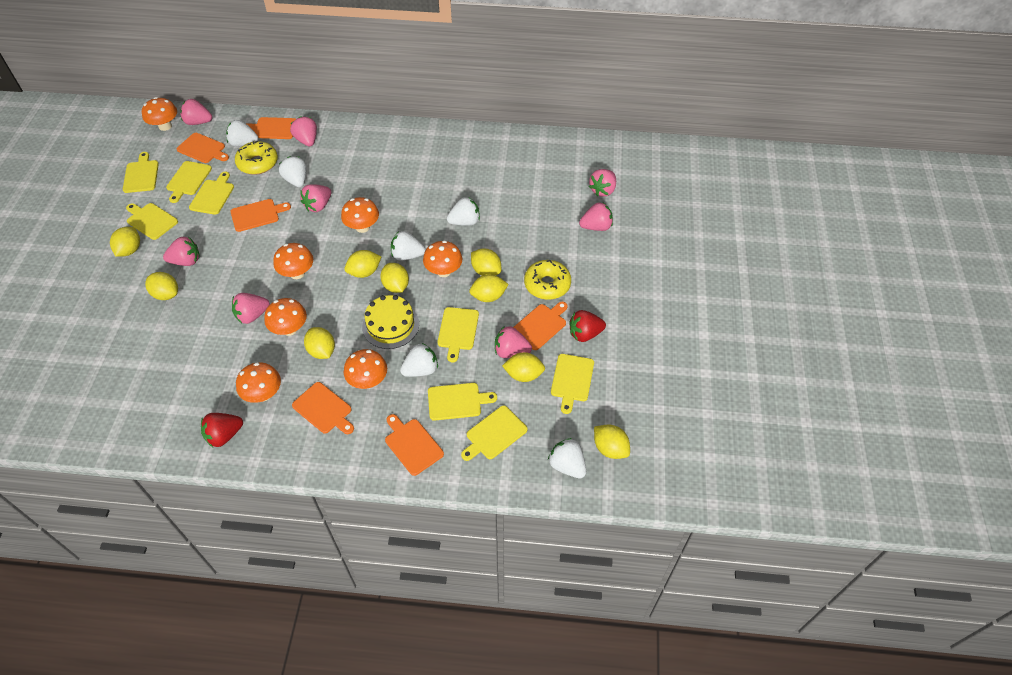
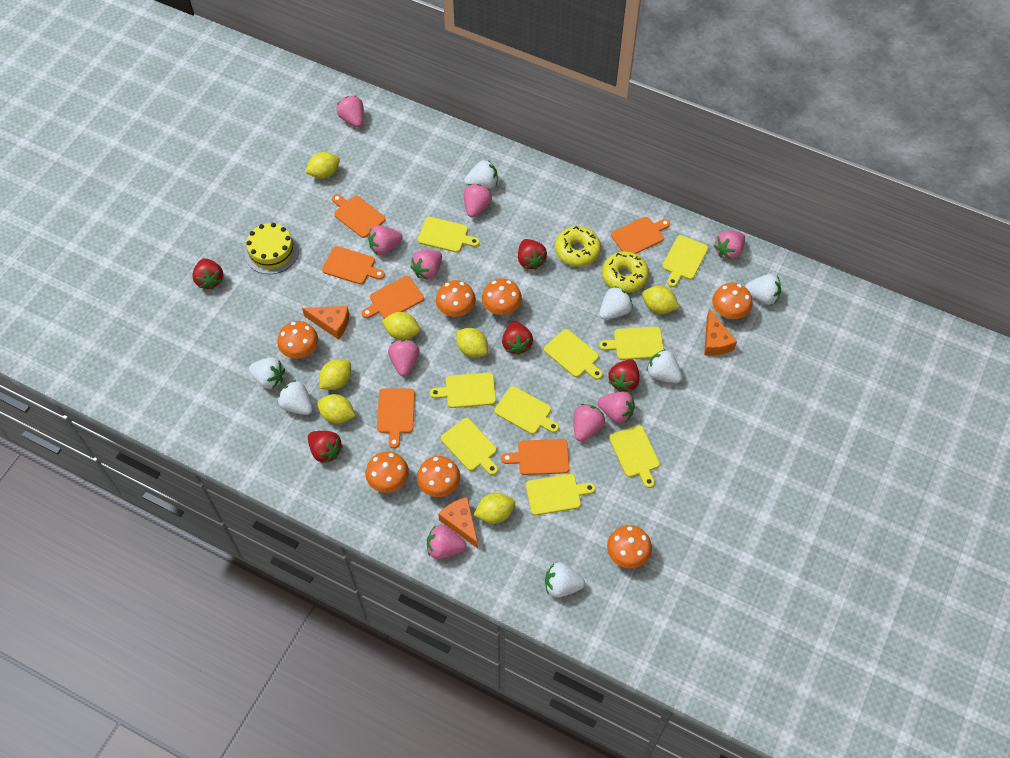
orange cheese: 0 -> 3
pink strawberry: 8 -> 9
red strawberry: 2 -> 5
white strawberry: 6 -> 7
yellow cutting board: 8 -> 9
yellow lemon: 9 -> 7

